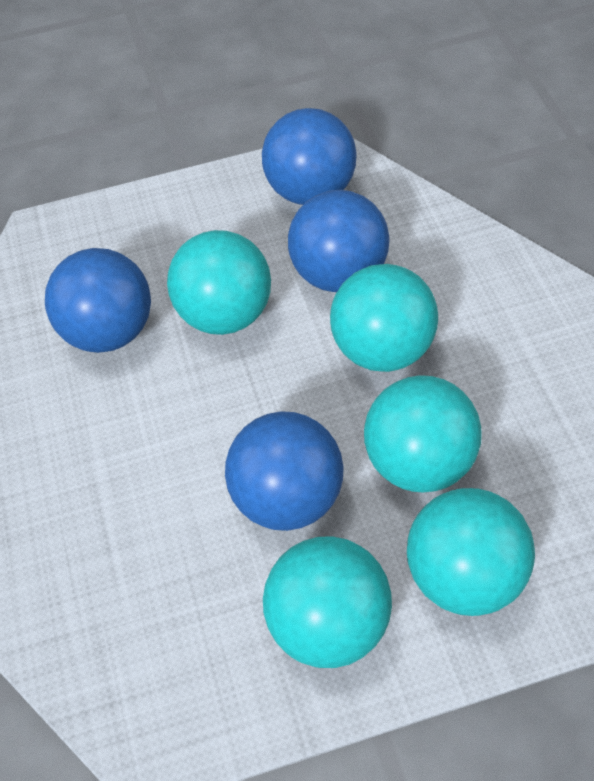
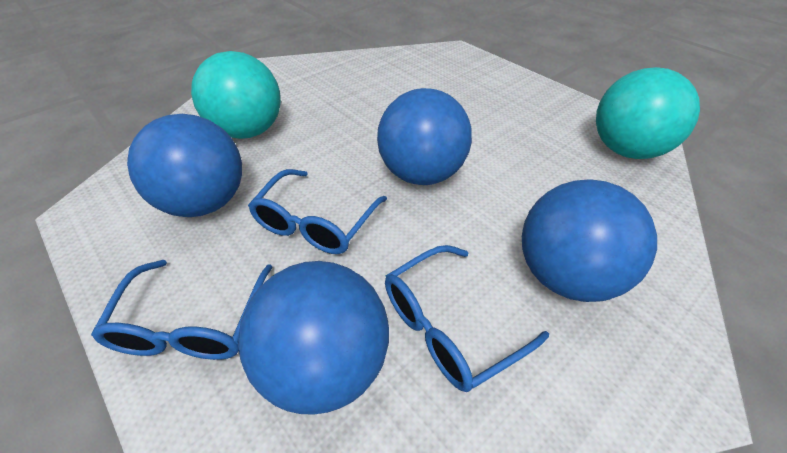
blue glasses: 0 -> 3
turquoise ball: 5 -> 2

